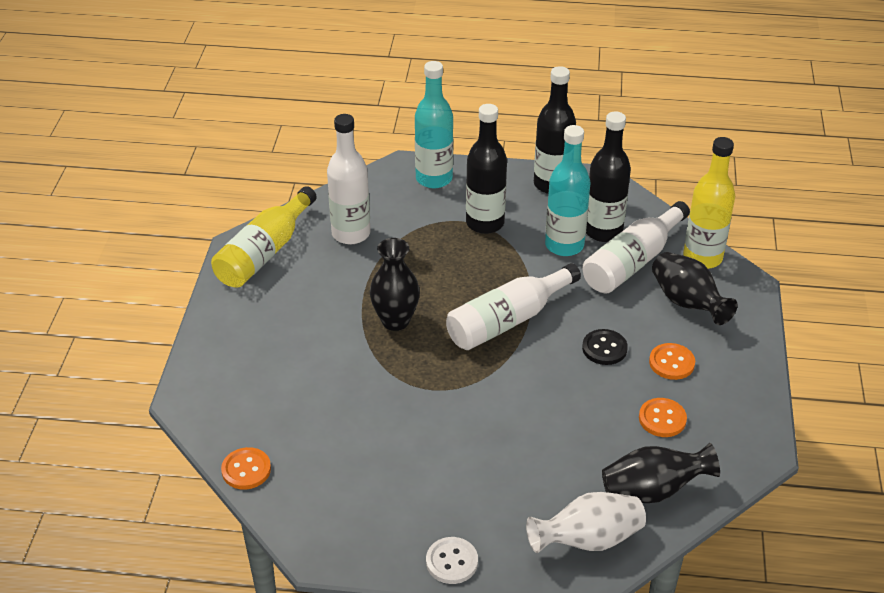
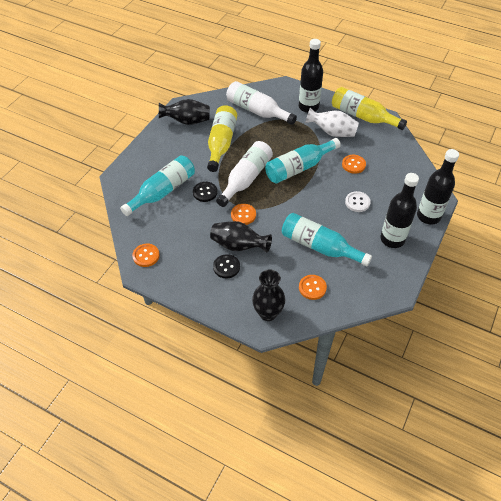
black button: 1 -> 2
orange button: 3 -> 4
turquoise bottle: 2 -> 3
white bottle: 3 -> 2

